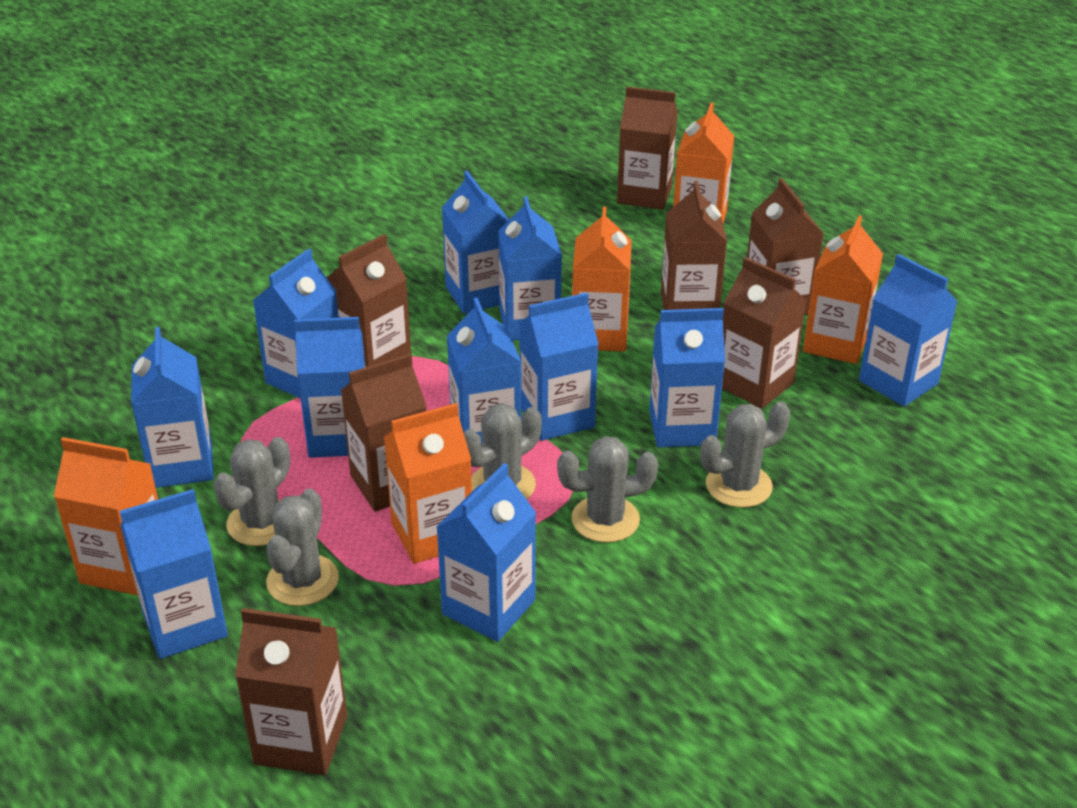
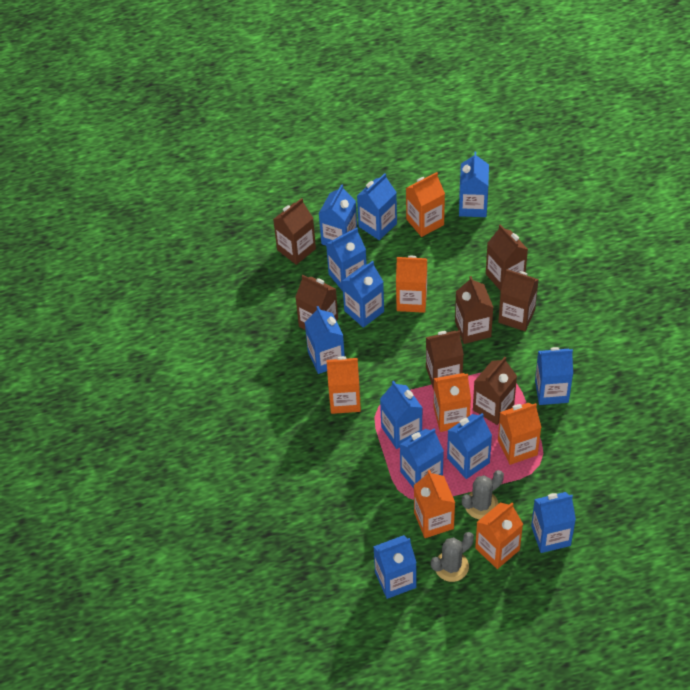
blue carton: 11 -> 12
grey cactus: 5 -> 2
orange carton: 5 -> 7

